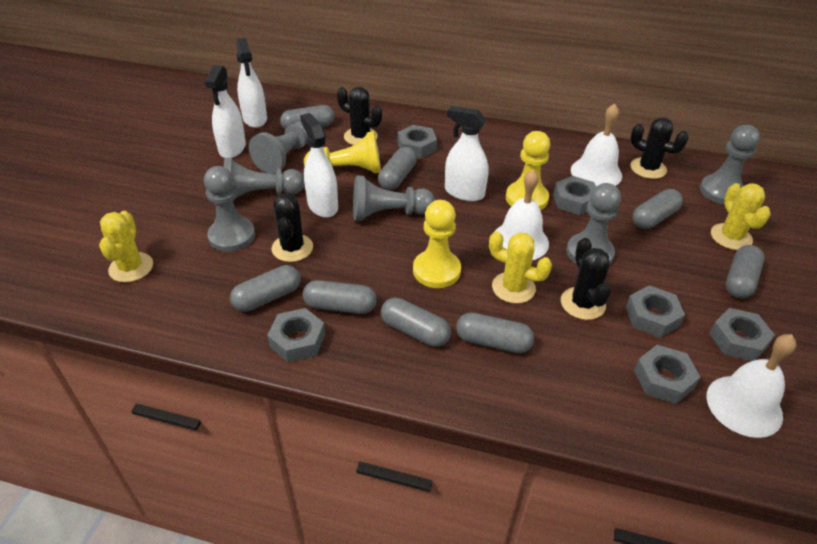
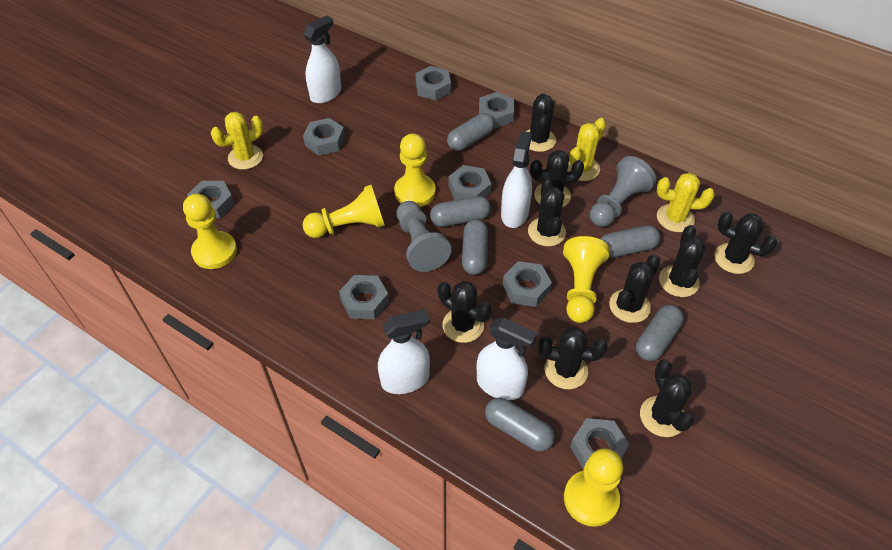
black cactus: 4 -> 9
grey capsule: 8 -> 6
grey nut: 6 -> 8
grey pawn: 6 -> 2
white bell: 3 -> 0
yellow pawn: 3 -> 5

